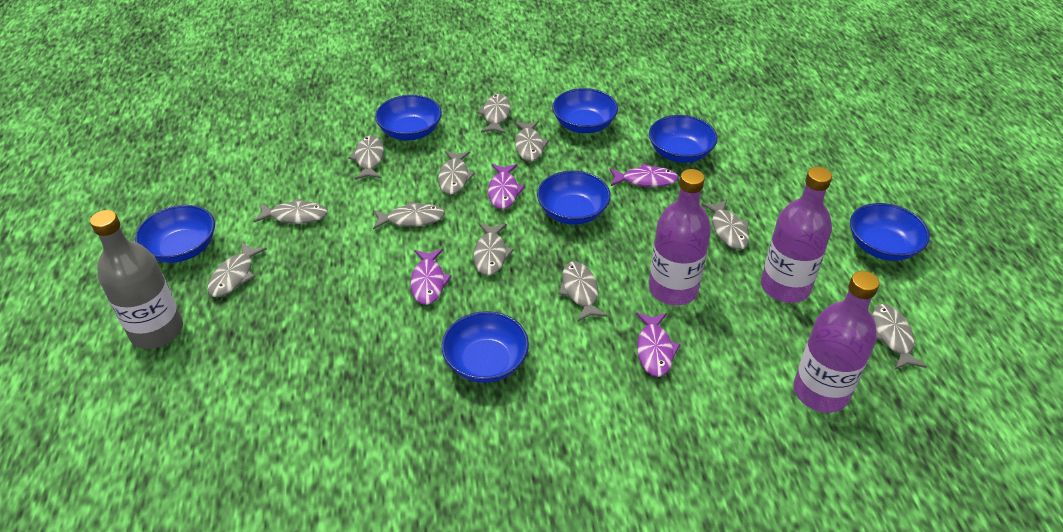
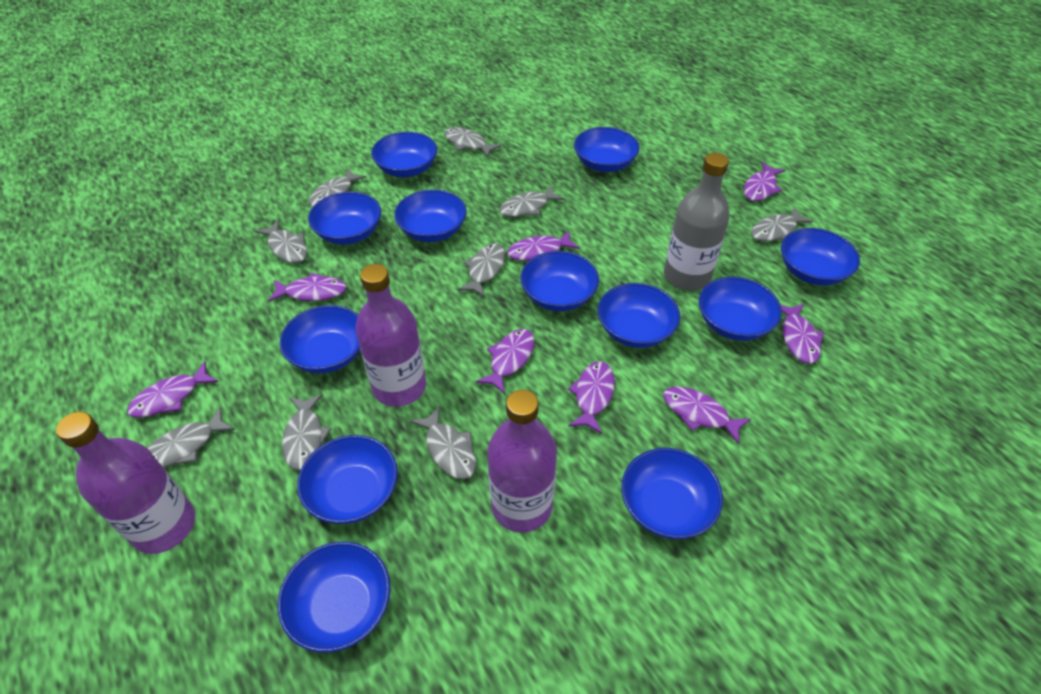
blue bowl: 7 -> 12
grey fish: 11 -> 9
purple fish: 4 -> 8

